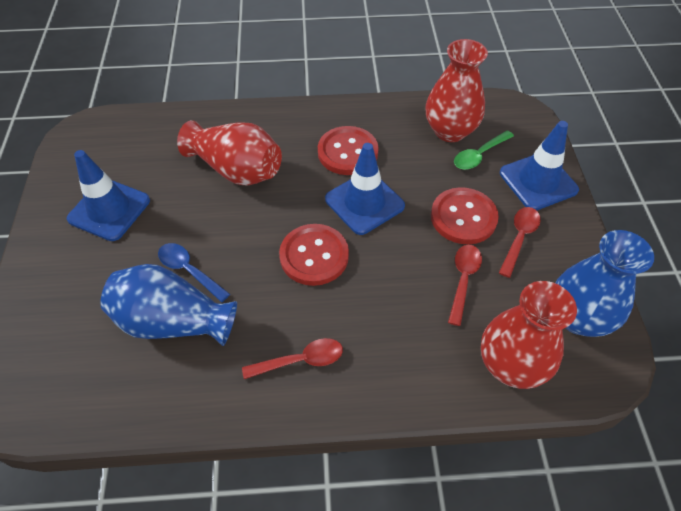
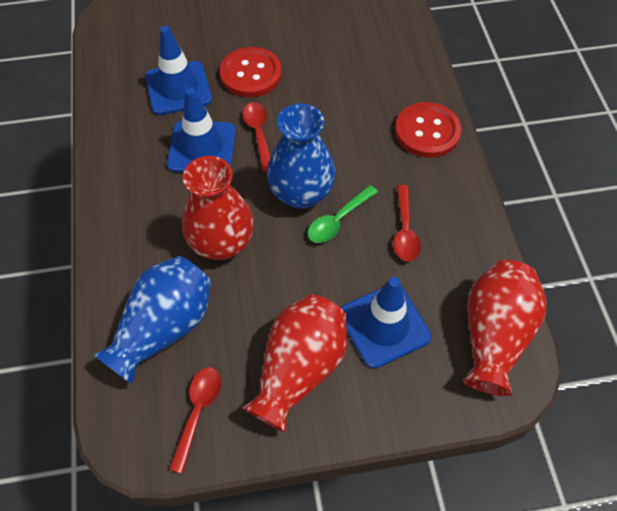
blue spoon: 1 -> 0
red button: 3 -> 2

